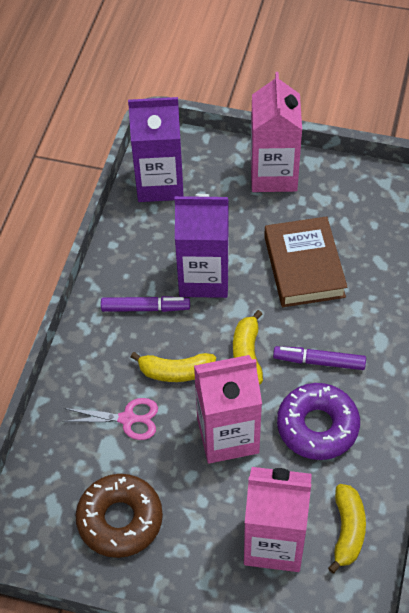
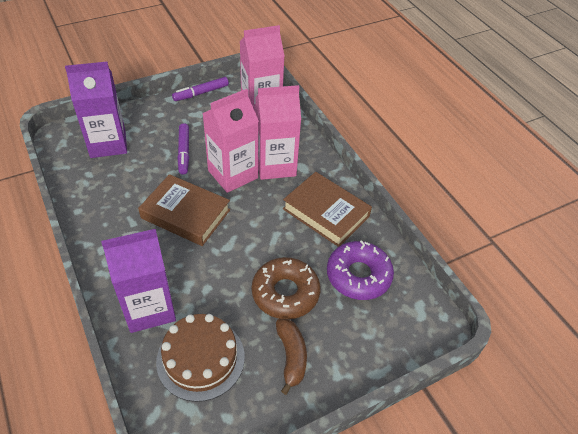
brown banana: 0 -> 1
brown book: 1 -> 2
brown cake: 0 -> 1
pink scissors: 1 -> 0
yellow banana: 3 -> 0

